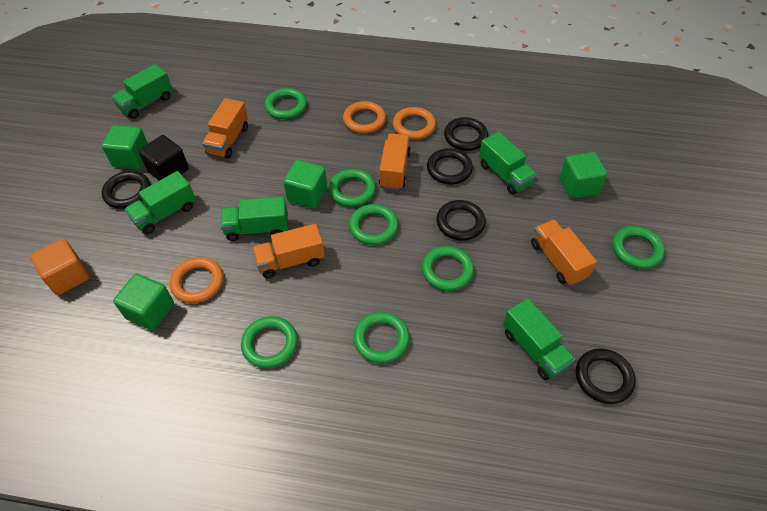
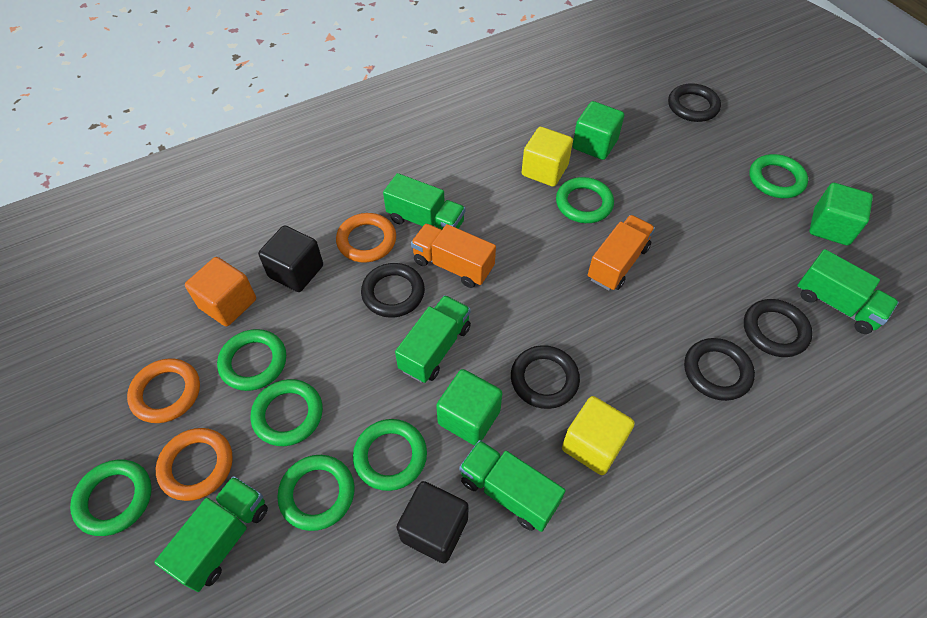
black cube: 1 -> 2
green cube: 4 -> 3
orange truck: 4 -> 2
yellow cube: 0 -> 2

